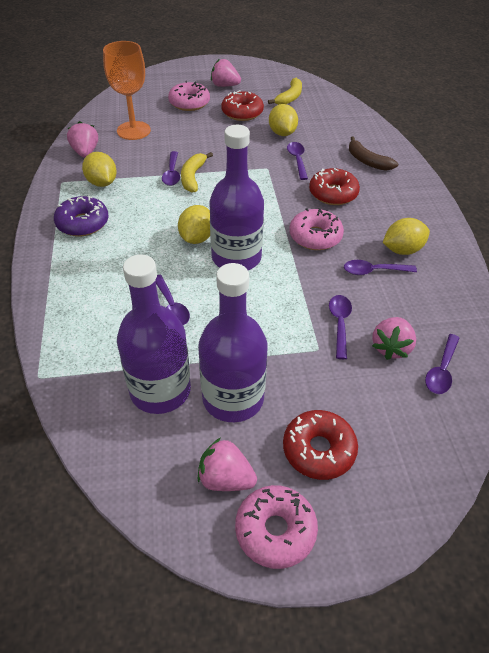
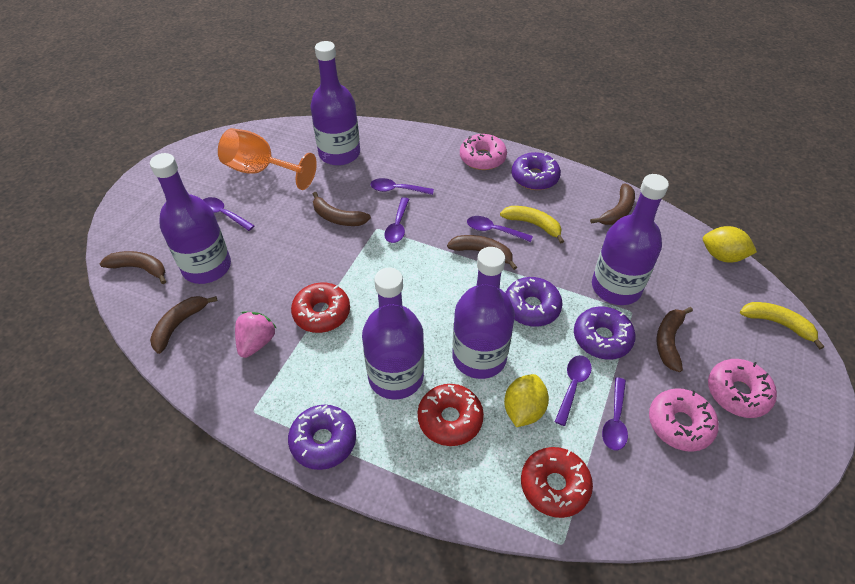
brown banana: 1 -> 6
pink strawberry: 4 -> 1
purple bottle: 3 -> 5
purple donut: 1 -> 4
yellow lemon: 4 -> 2

